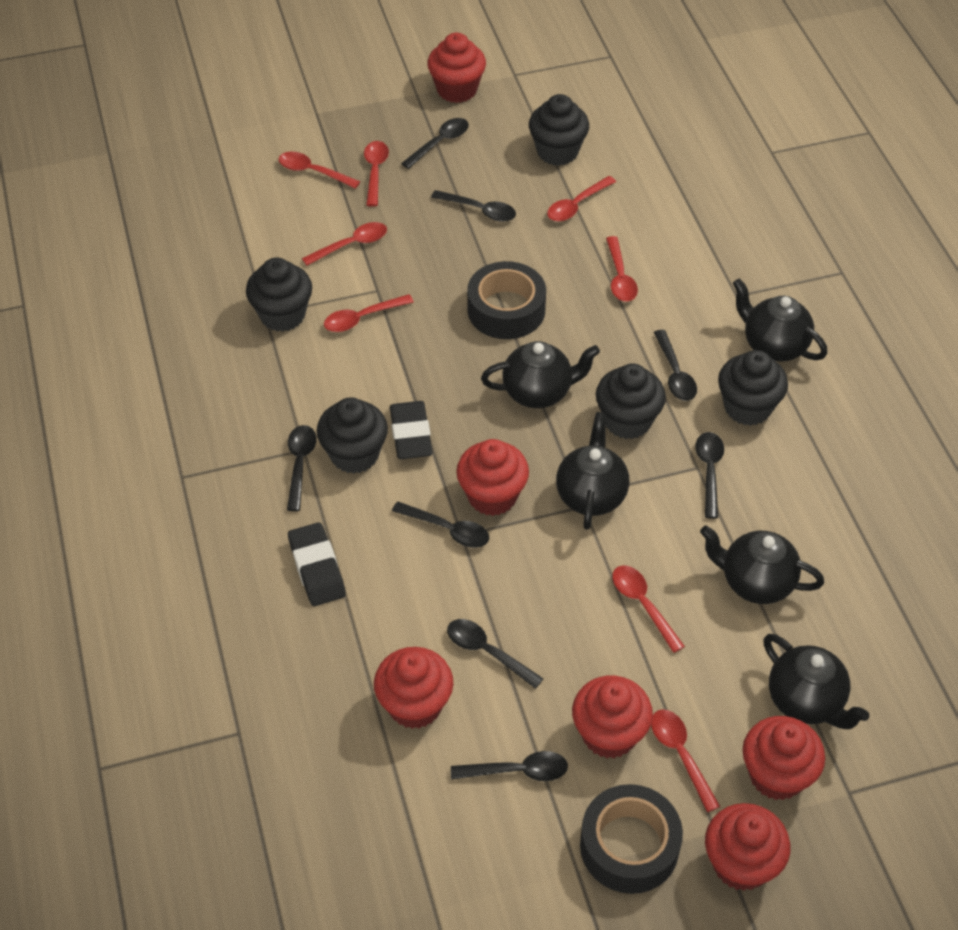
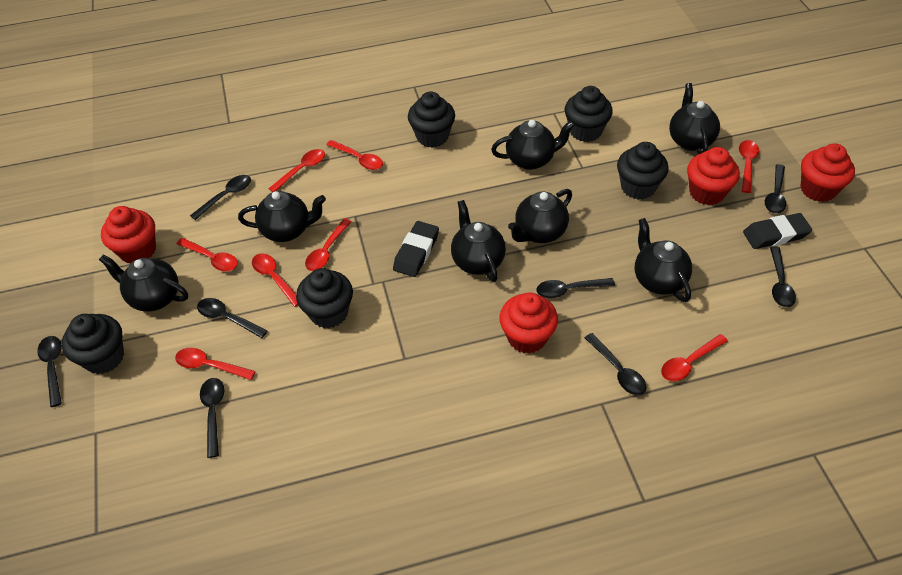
black tape: 2 -> 0
black teapot: 5 -> 7
red cupcake: 6 -> 4

